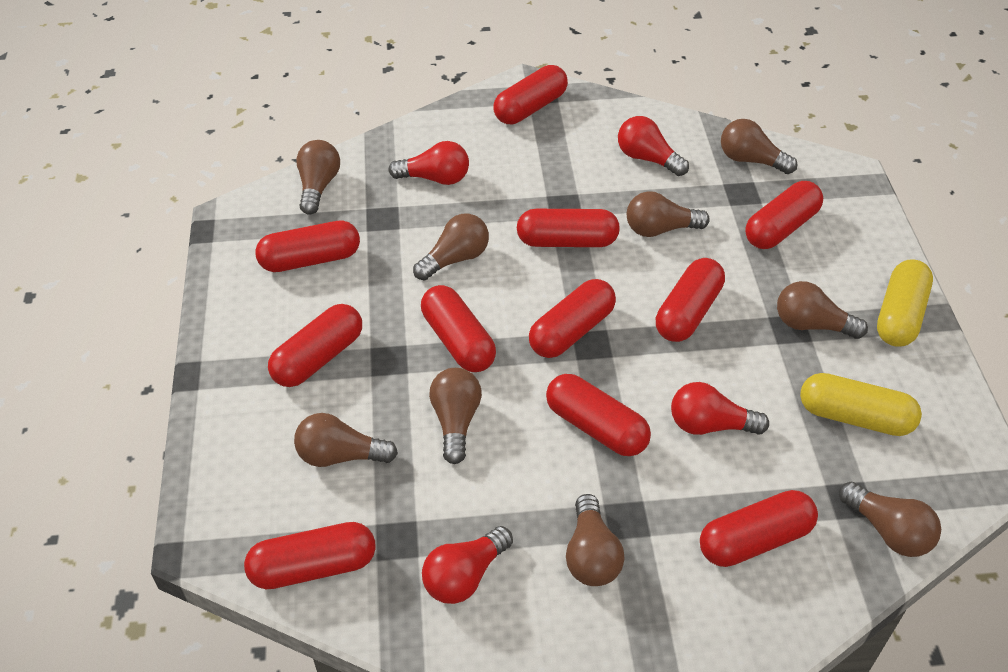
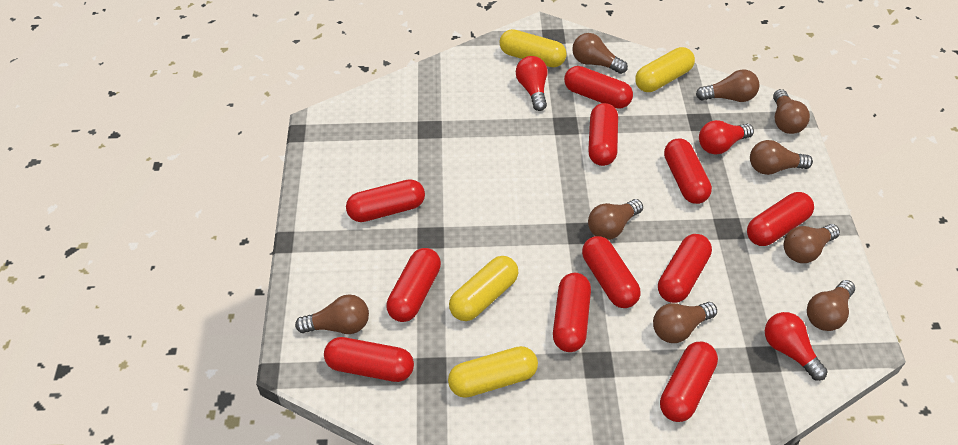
red light bulb: 4 -> 3
yellow capsule: 2 -> 4

